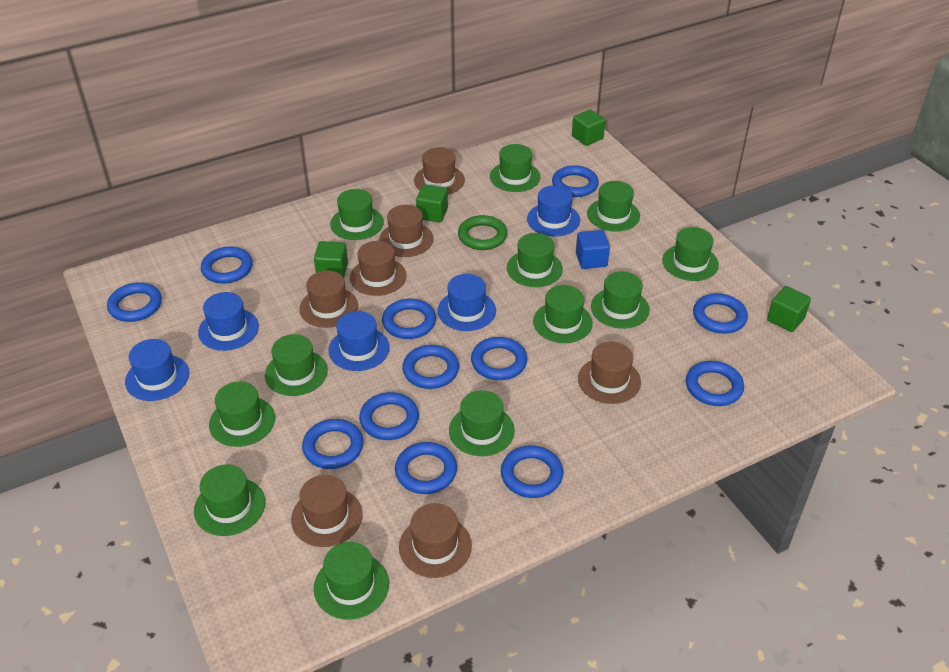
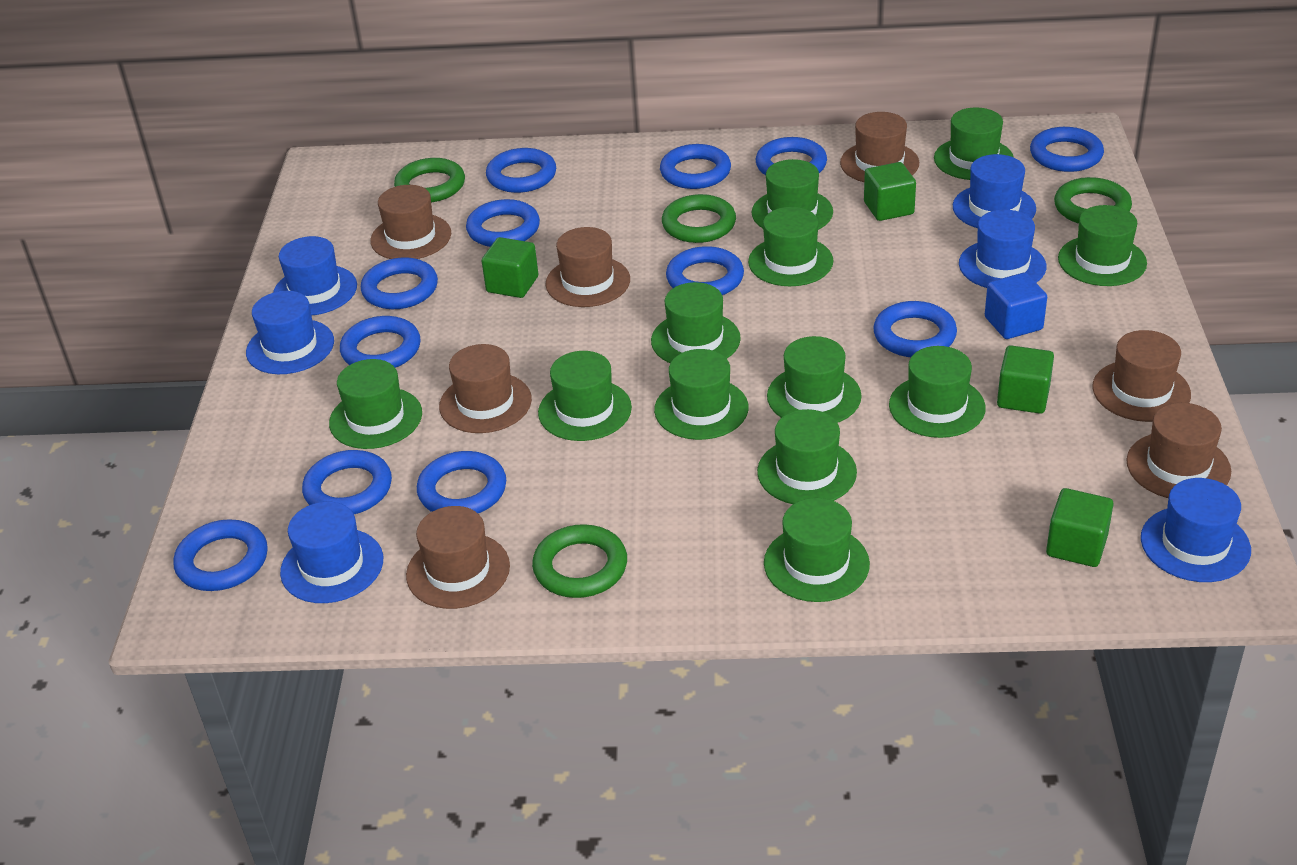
blue hat: 5 -> 6
green ring: 1 -> 4

